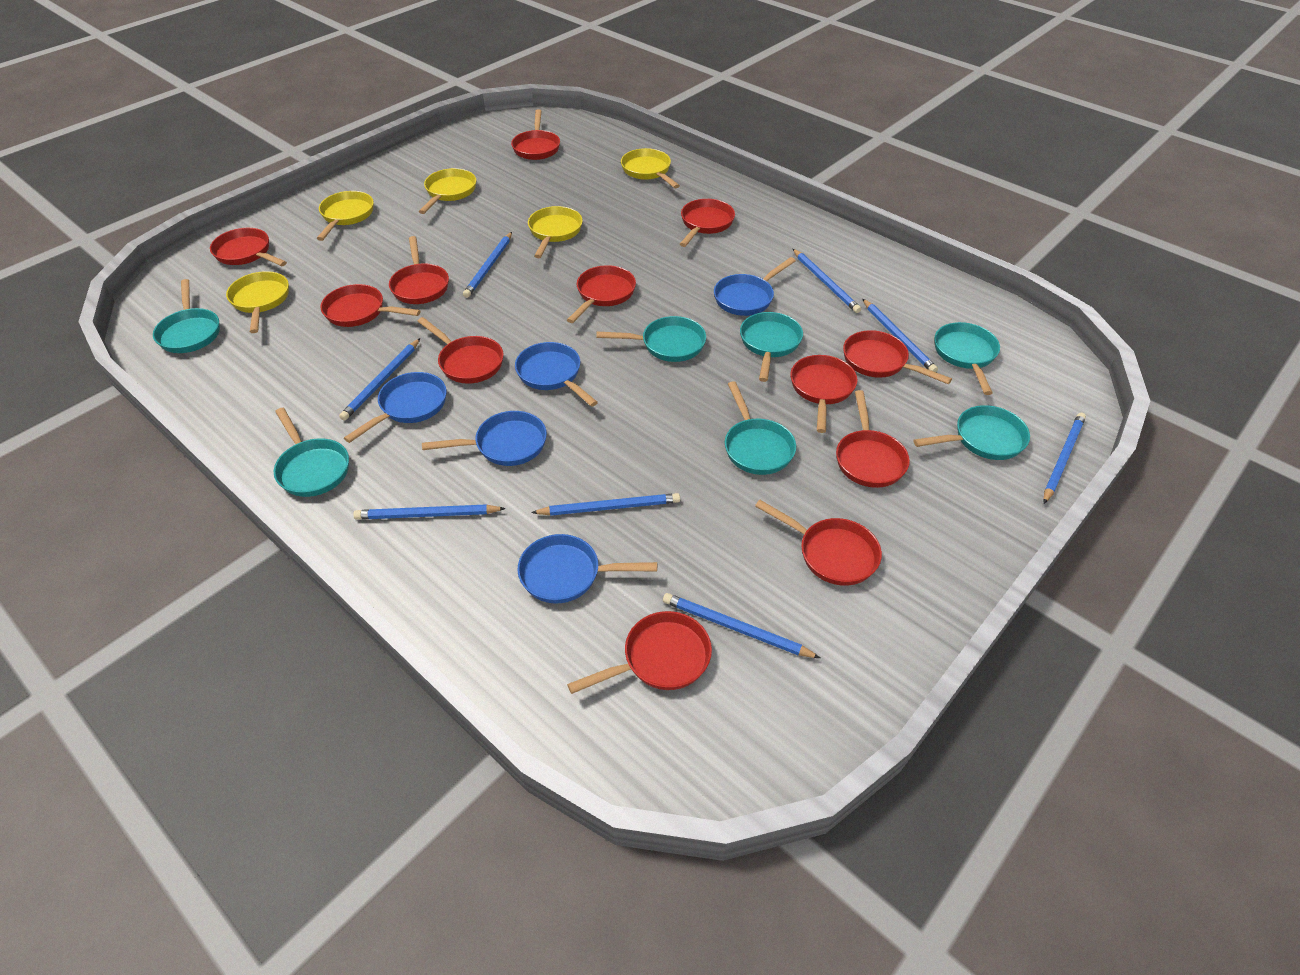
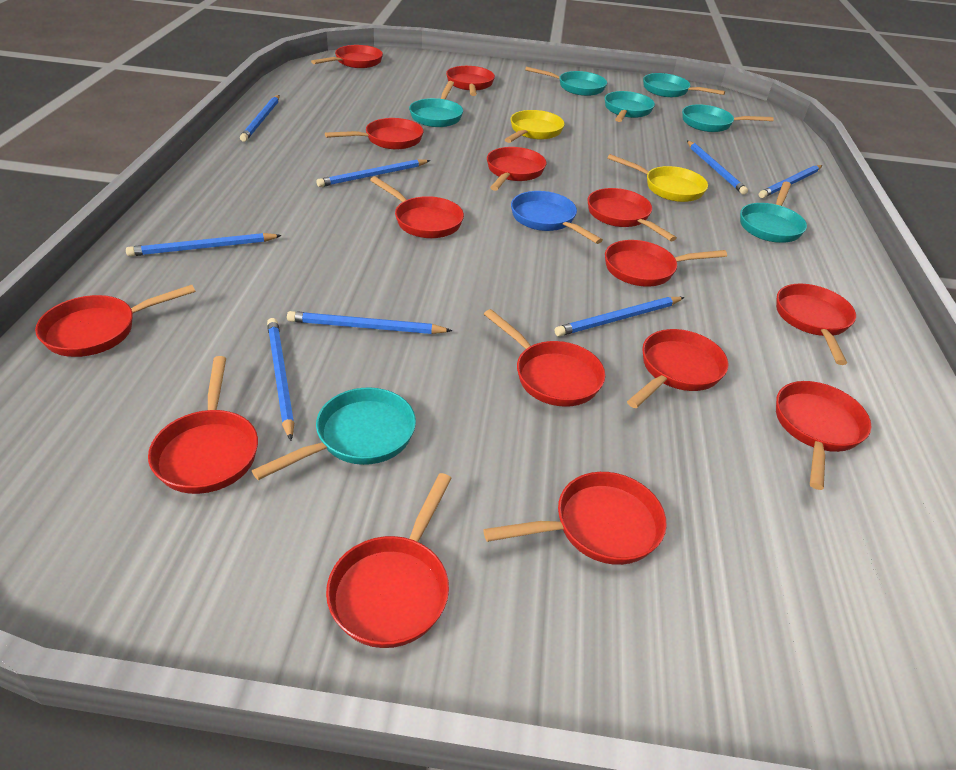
blue pan: 5 -> 1
red pan: 12 -> 15
yellow pan: 5 -> 2

